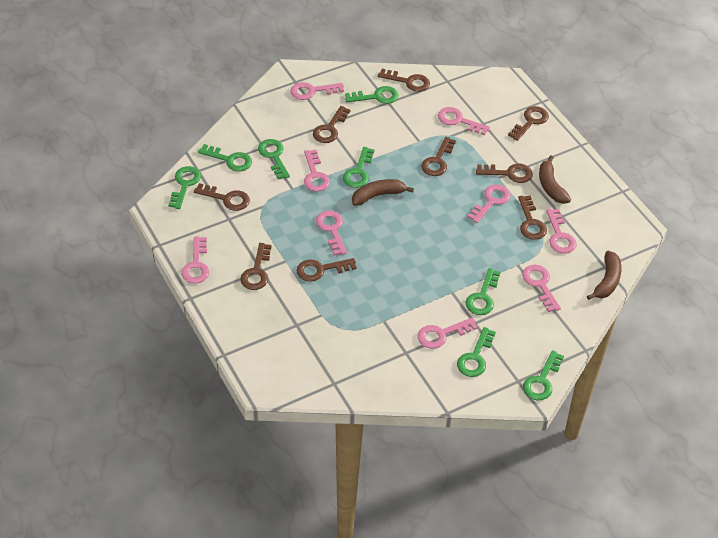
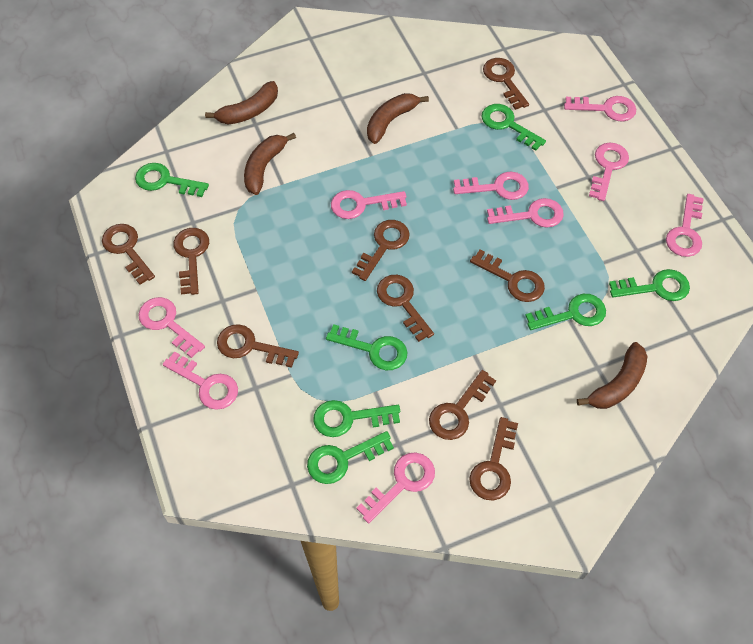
brown banana: 3 -> 4
green key: 8 -> 7

